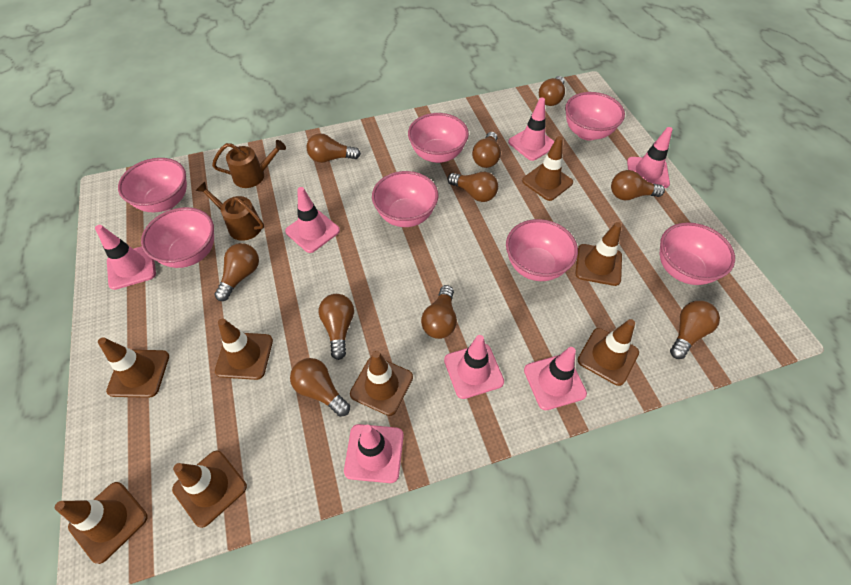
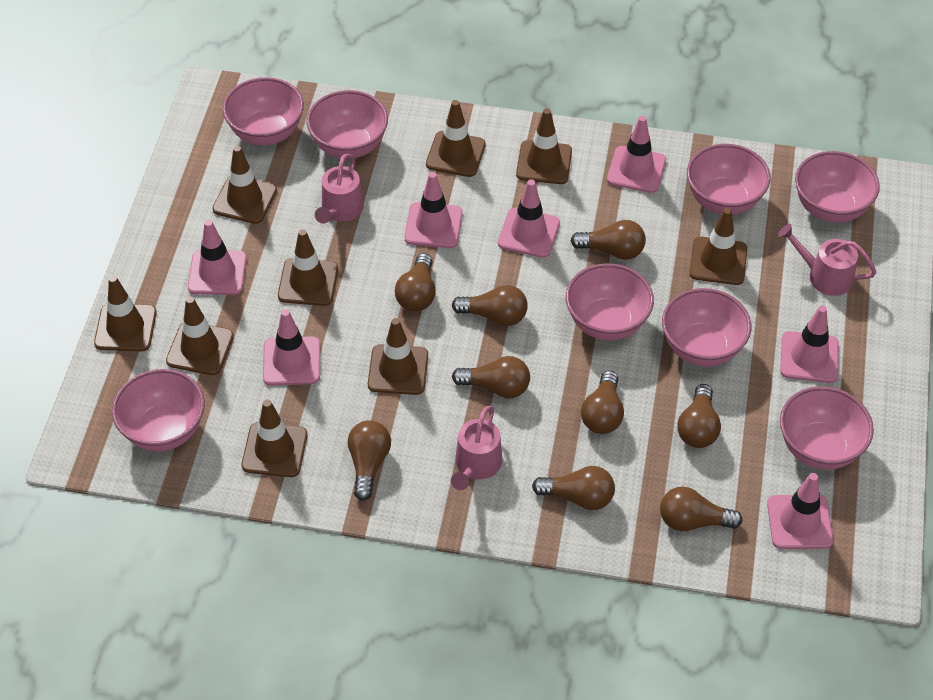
brown light bulb: 10 -> 9
brown traffic cone: 8 -> 9
brown watering can: 2 -> 0
pink bowl: 7 -> 8
pink watering can: 0 -> 3

